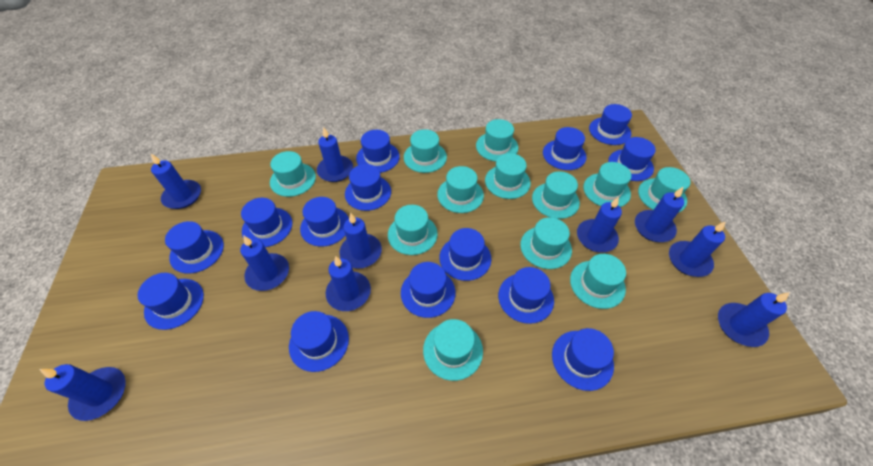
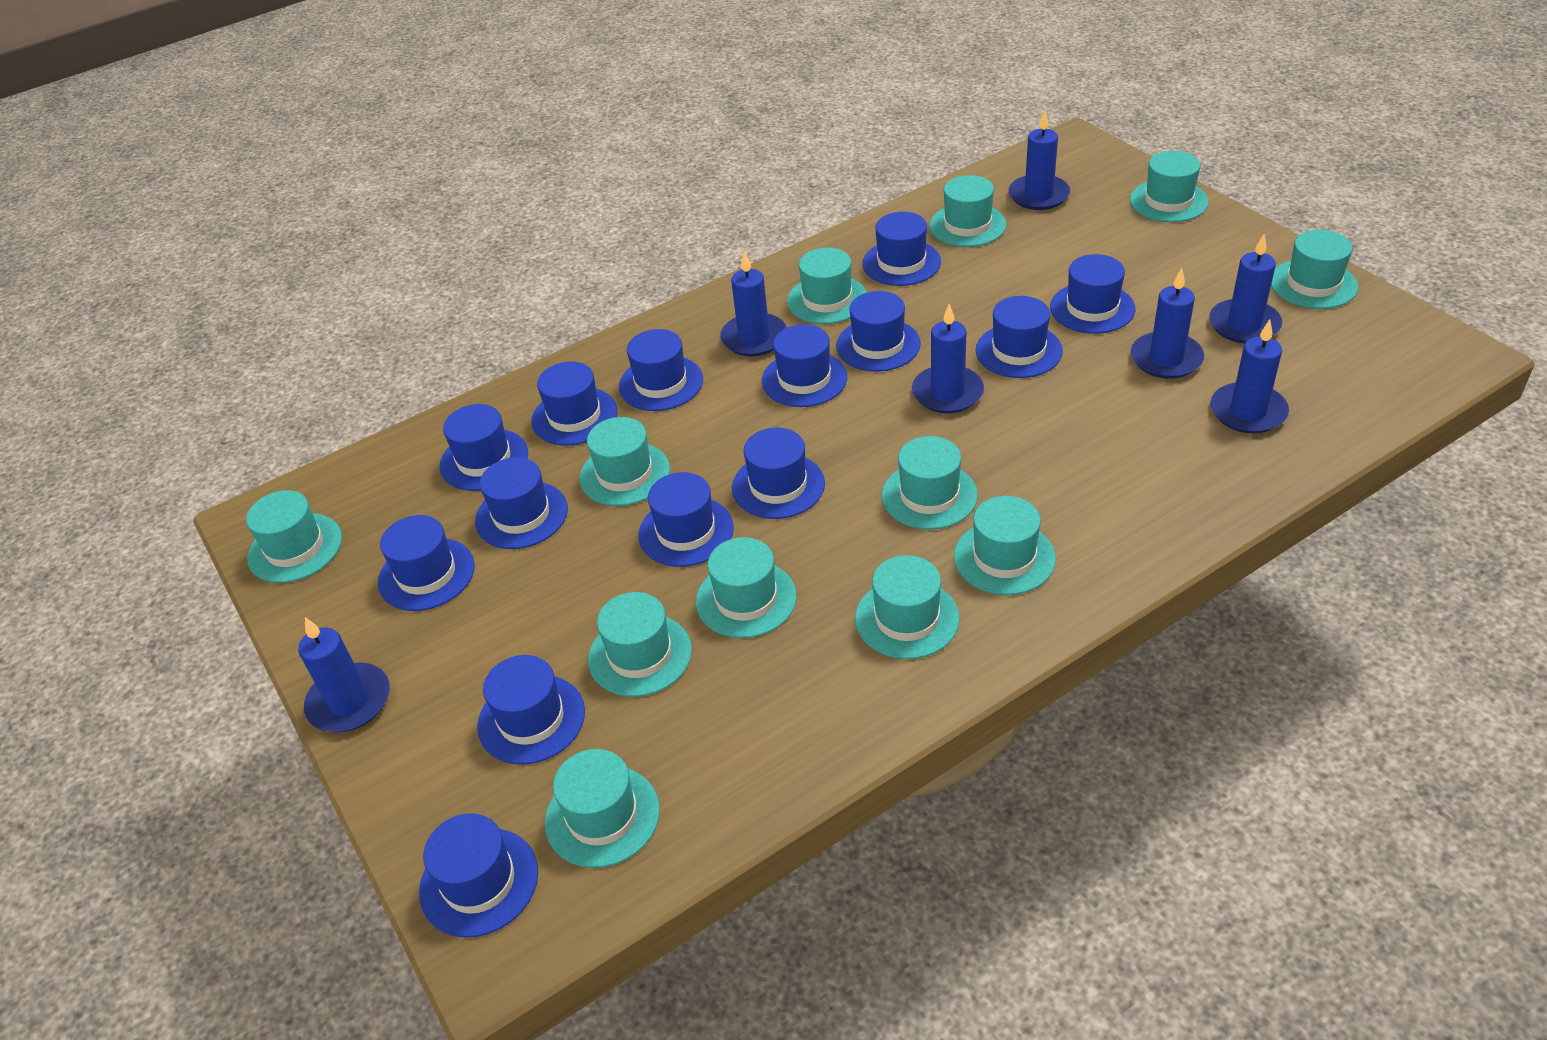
blue candle: 10 -> 7

